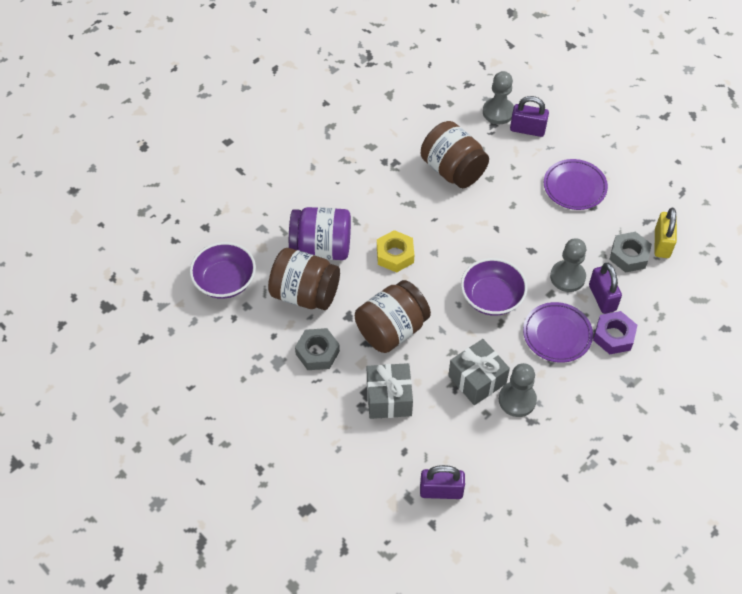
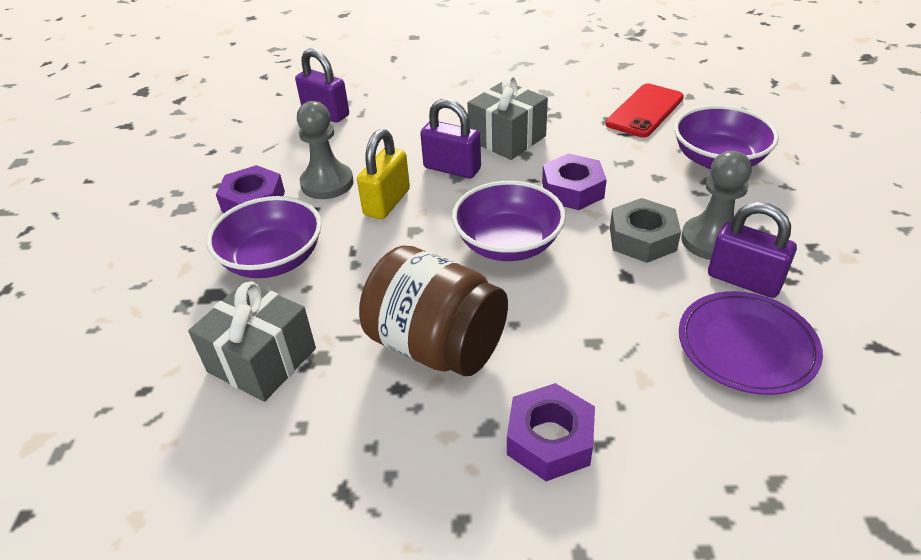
brown jar: 3 -> 1
grey nut: 2 -> 1
grey pawn: 3 -> 2
purple bowl: 2 -> 3
purple jar: 1 -> 0
purple nut: 1 -> 3
purple plate: 2 -> 1
red phone: 0 -> 1
yellow nut: 1 -> 0

